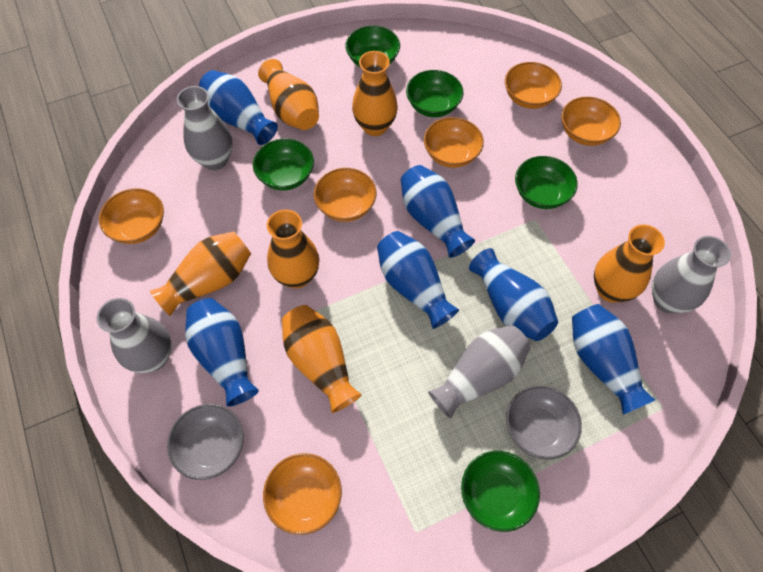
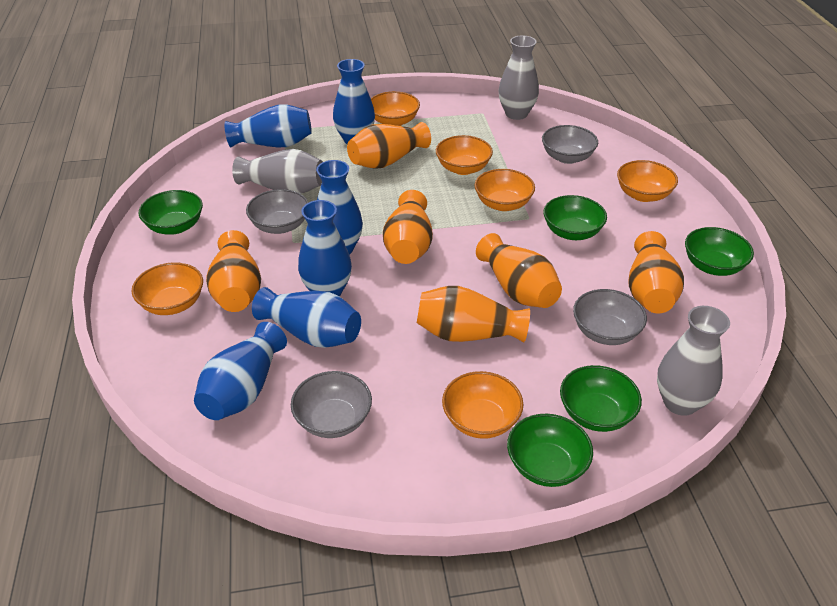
grey bowl: 2 -> 4
grey vase: 4 -> 3

